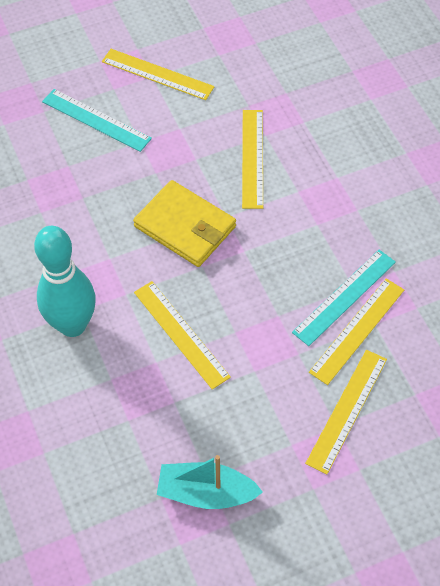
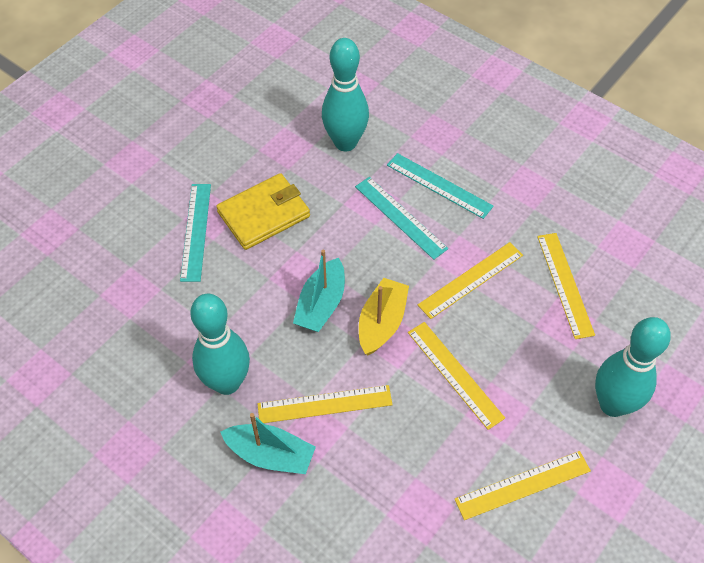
turquoise boat: 1 -> 2
turquoise bowling pin: 1 -> 3
turquoise ruler: 2 -> 3
yellow boat: 0 -> 1

